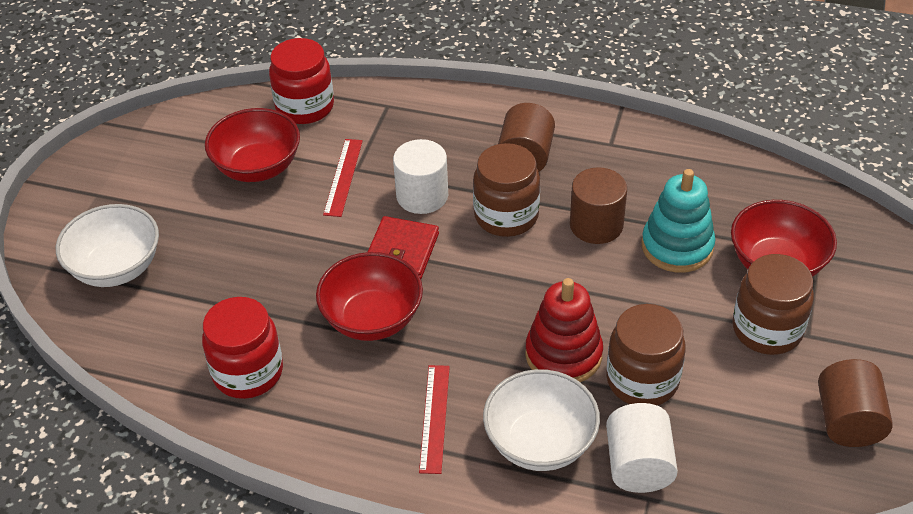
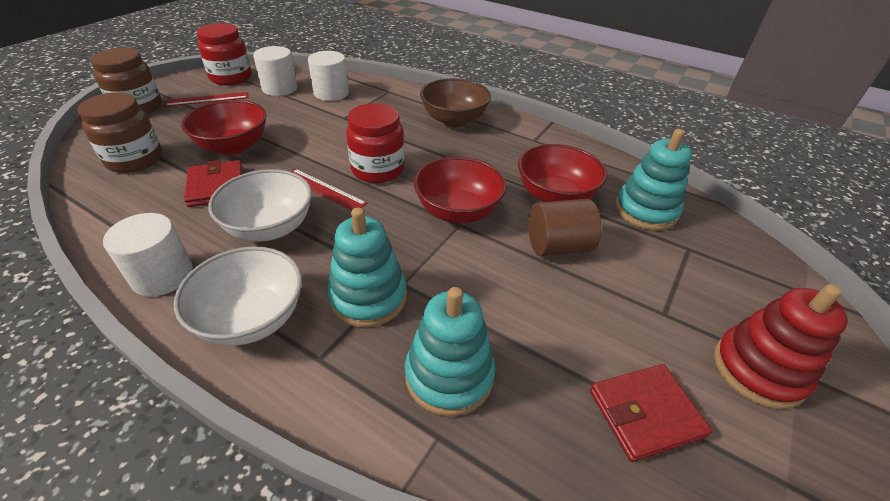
brown bowl: 0 -> 1
brown cylinder: 3 -> 1
brown jar: 3 -> 2
red wallet: 1 -> 2
turquoise stacking toy: 1 -> 3
white cylinder: 2 -> 3

